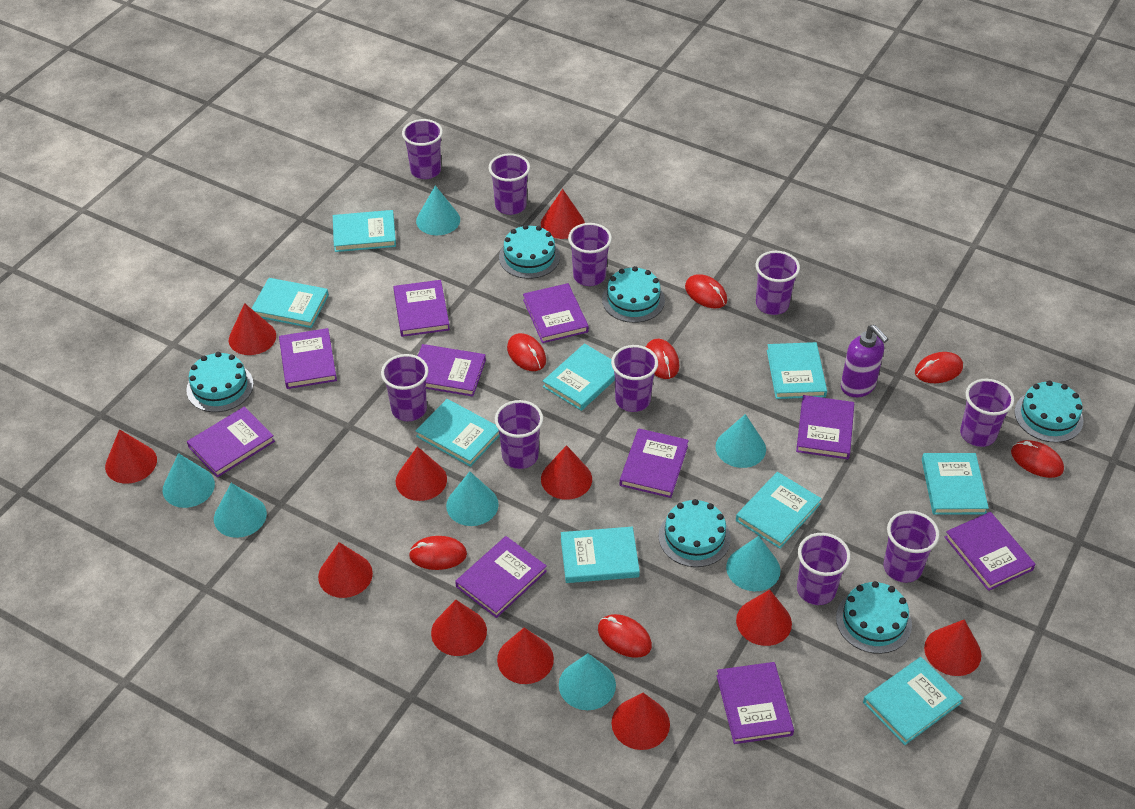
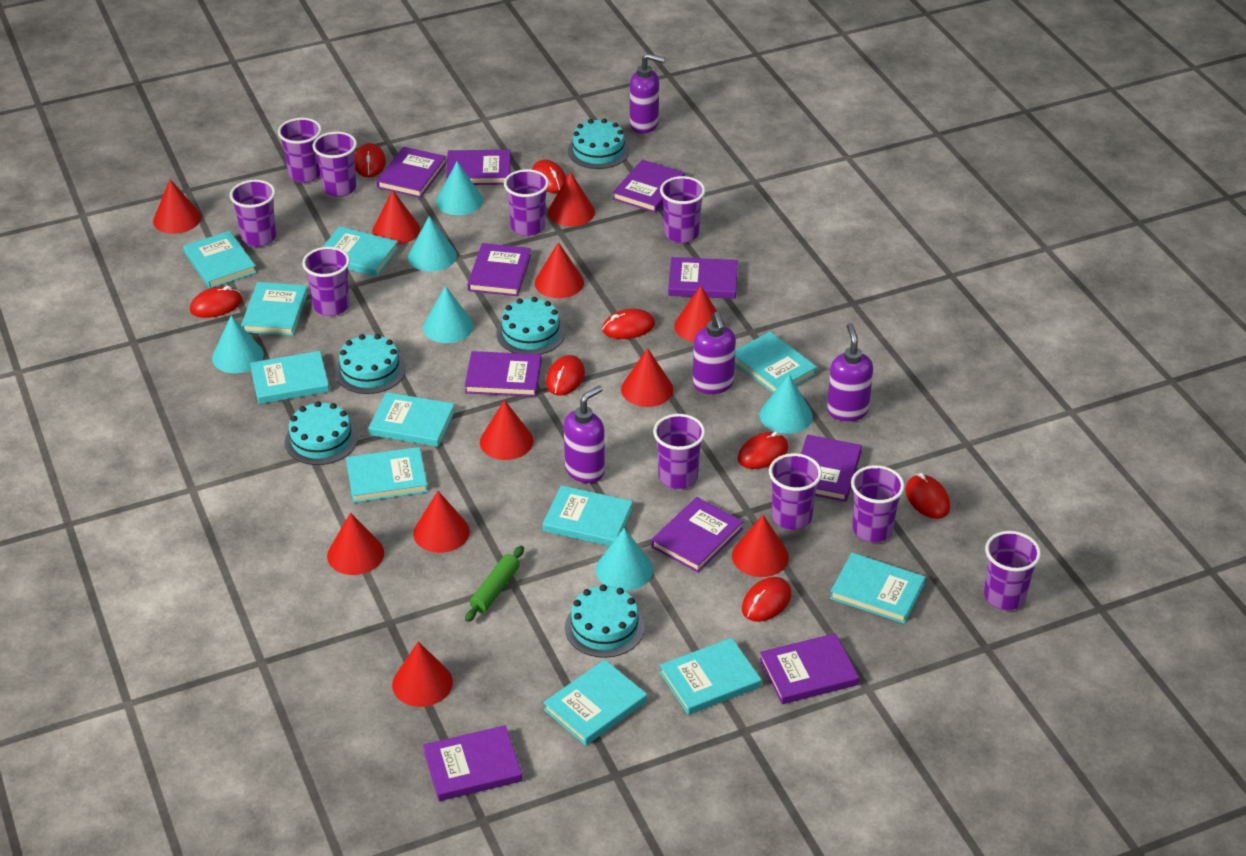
green rolling pin: 0 -> 1
purple soap dispenser: 1 -> 4
red mouse: 7 -> 8
turquoise book: 9 -> 11
turquoise cake: 6 -> 5
turquoise cone: 7 -> 6

